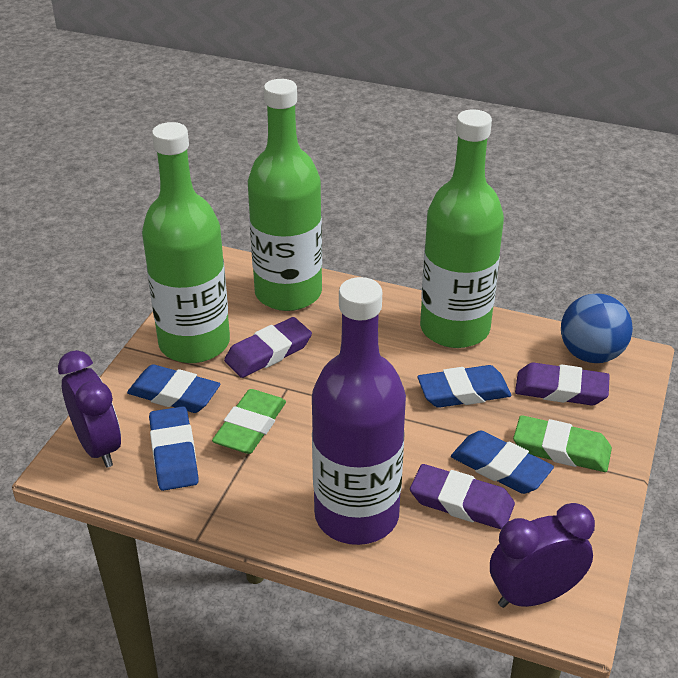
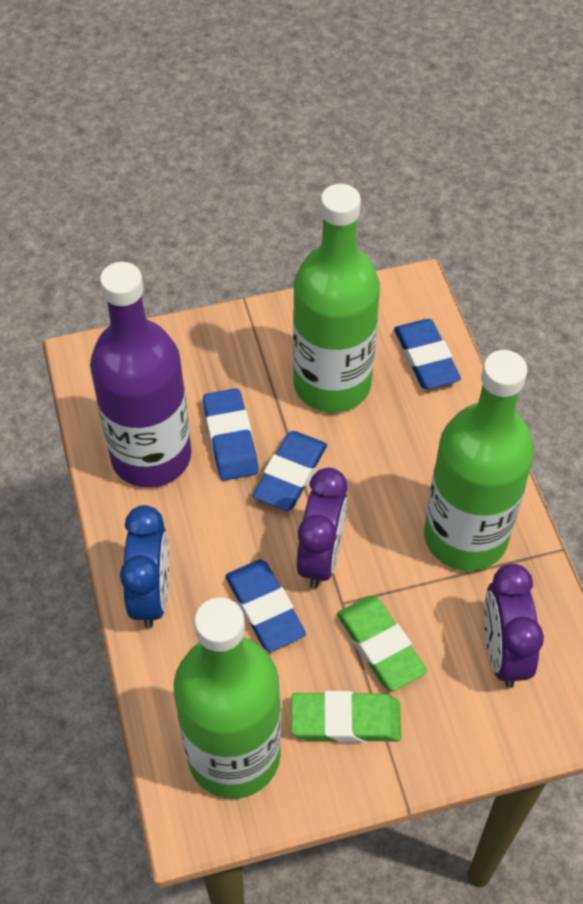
blue ball: 1 -> 0
blue clock: 0 -> 1
purple eraser: 3 -> 0

